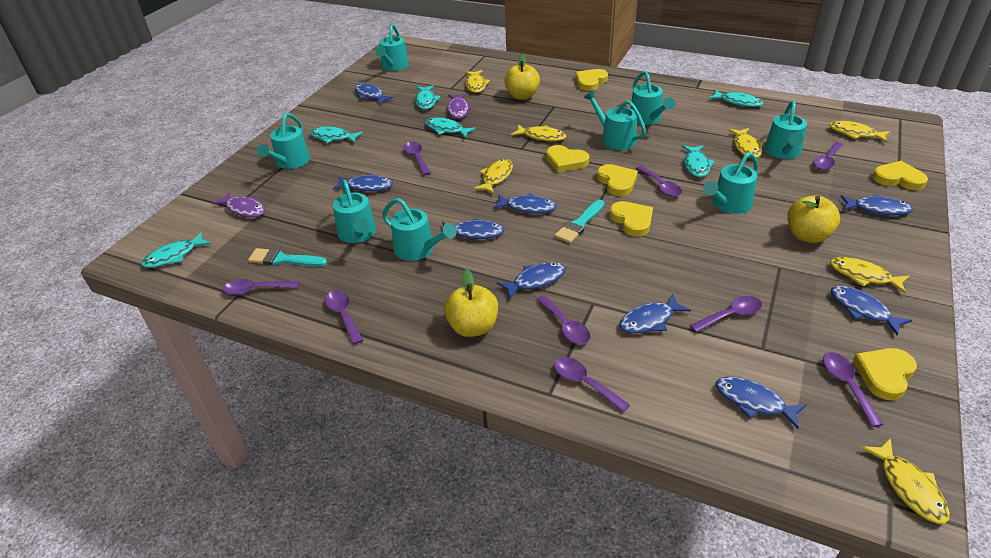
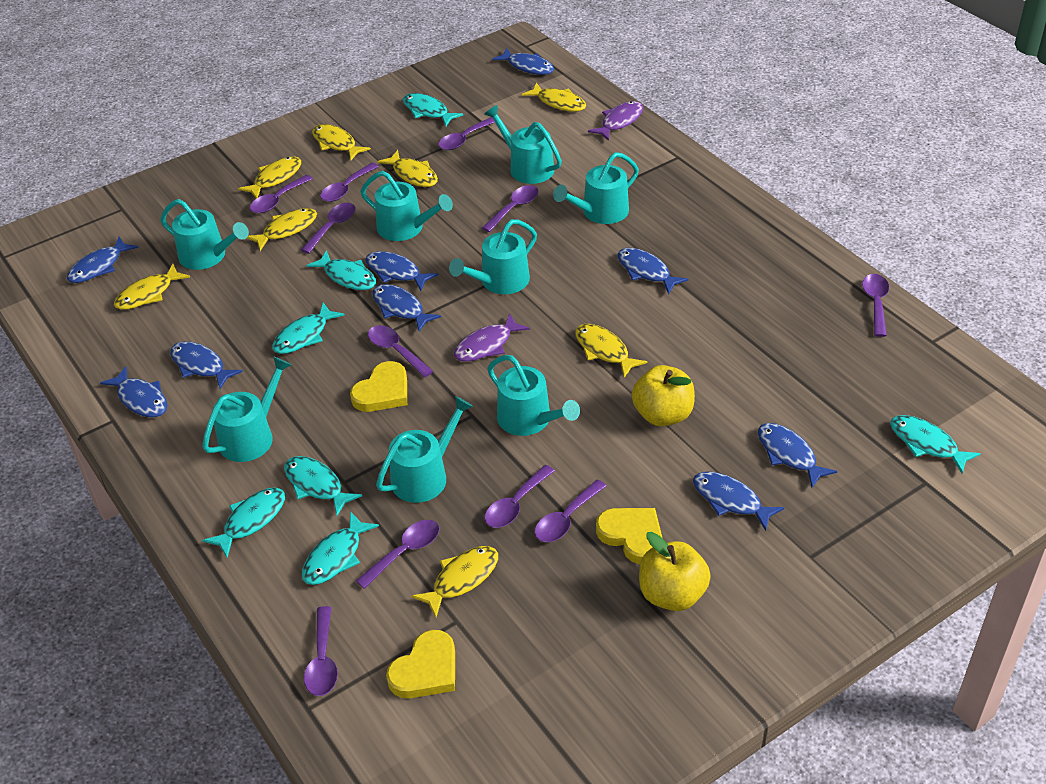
purple spoon: 9 -> 11
turquoise brush: 2 -> 0
turquoise fish: 6 -> 7
yellow apple: 3 -> 2
yellow fish: 7 -> 8
yellow heart: 6 -> 3

